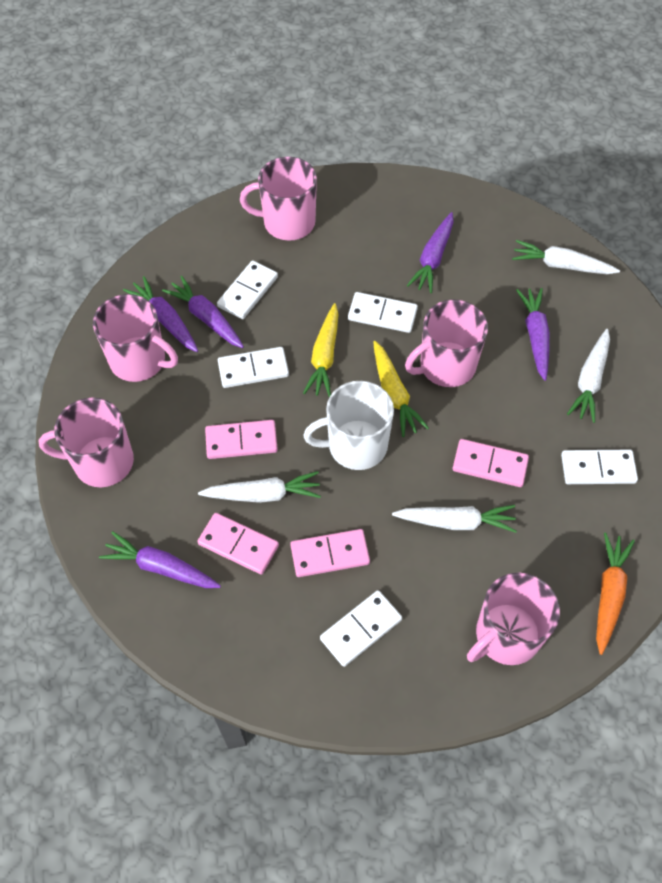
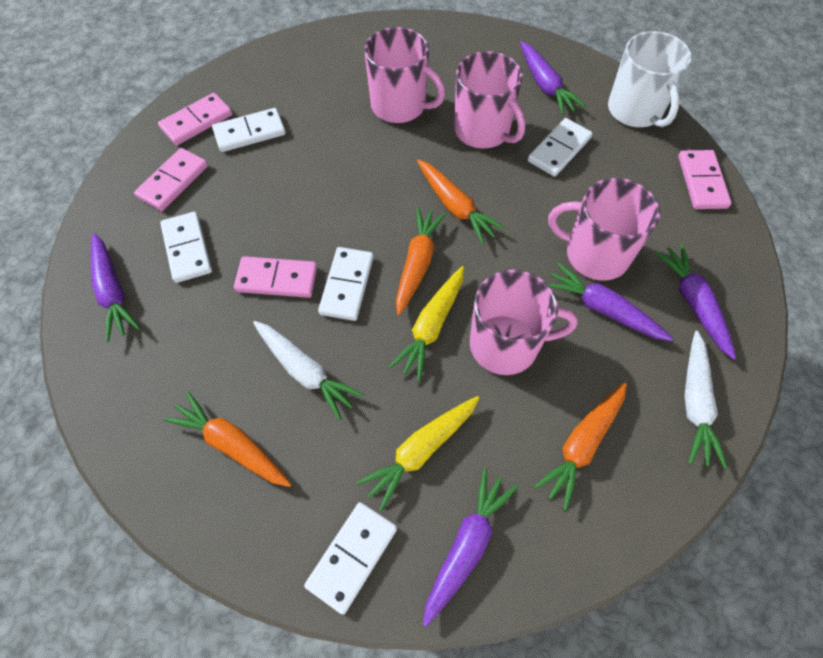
orange carrot: 1 -> 4
pink mug: 5 -> 4
white carrot: 4 -> 2

